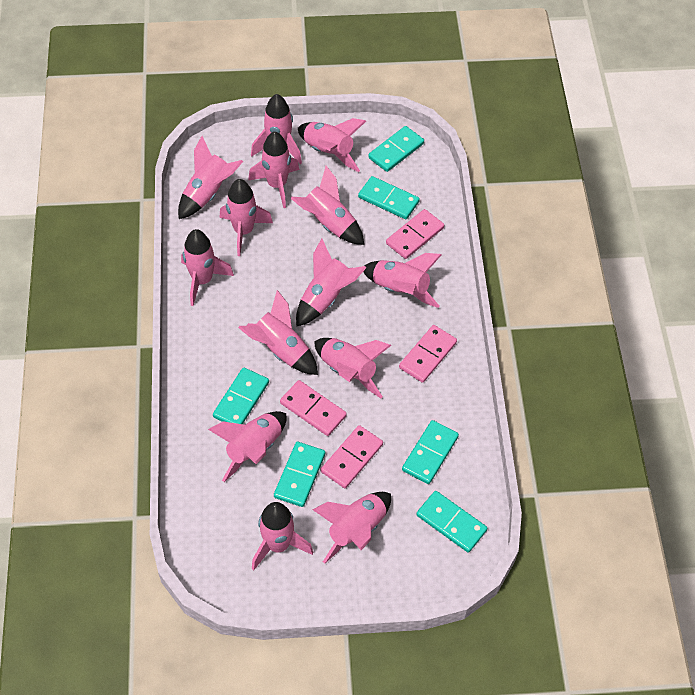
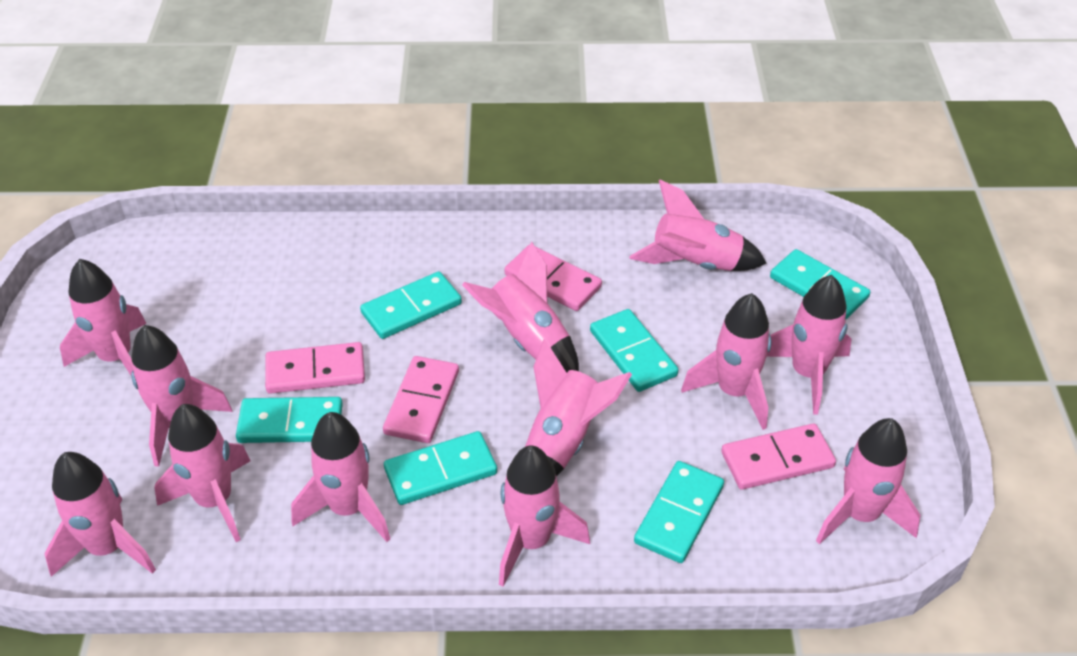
pink rocket: 14 -> 12

